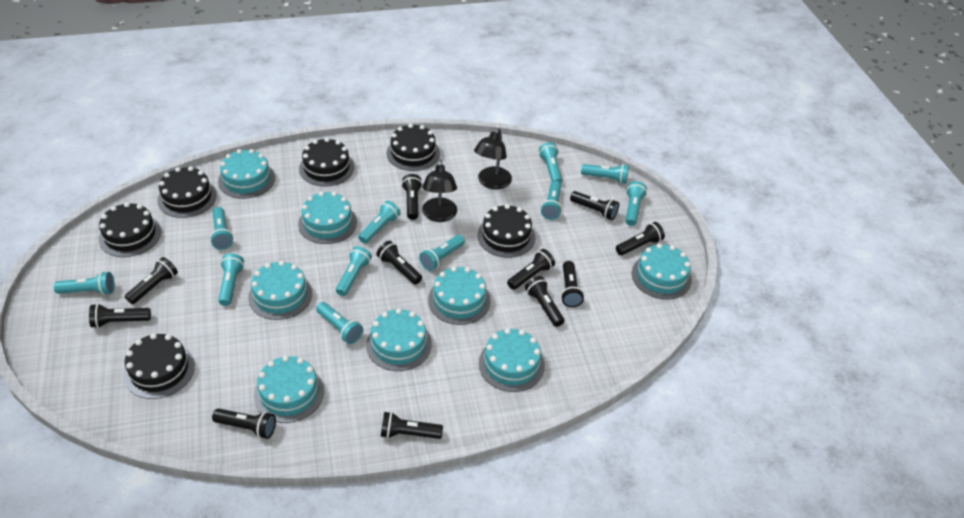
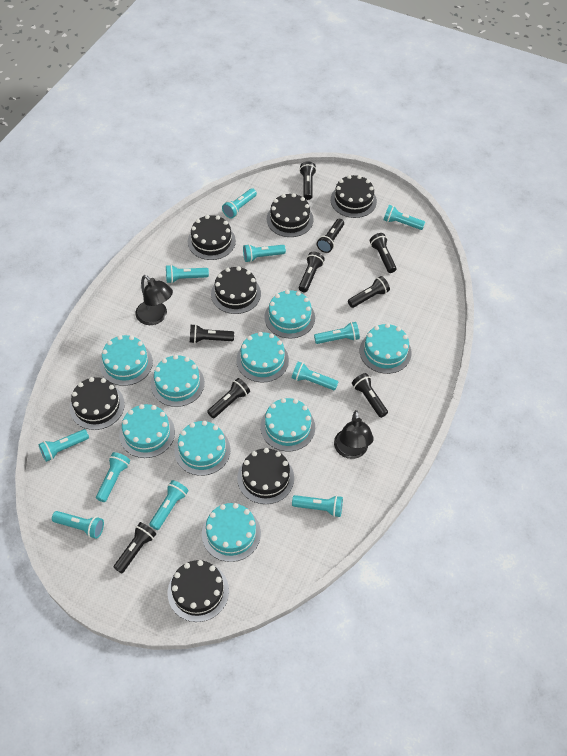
black cake: 6 -> 7
black flashlight: 11 -> 9
turquoise cake: 8 -> 9

